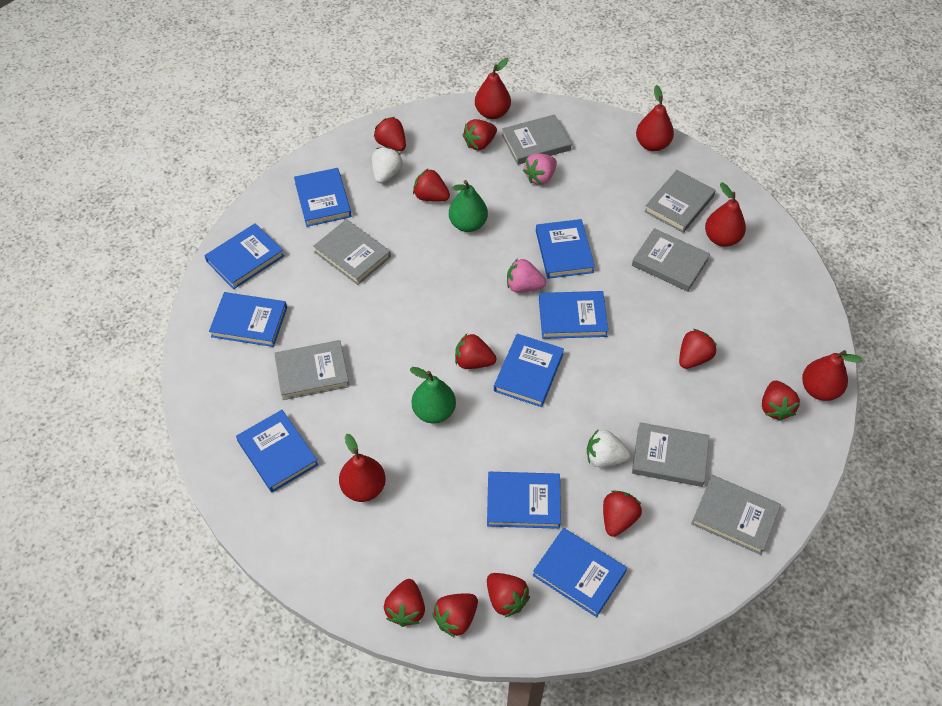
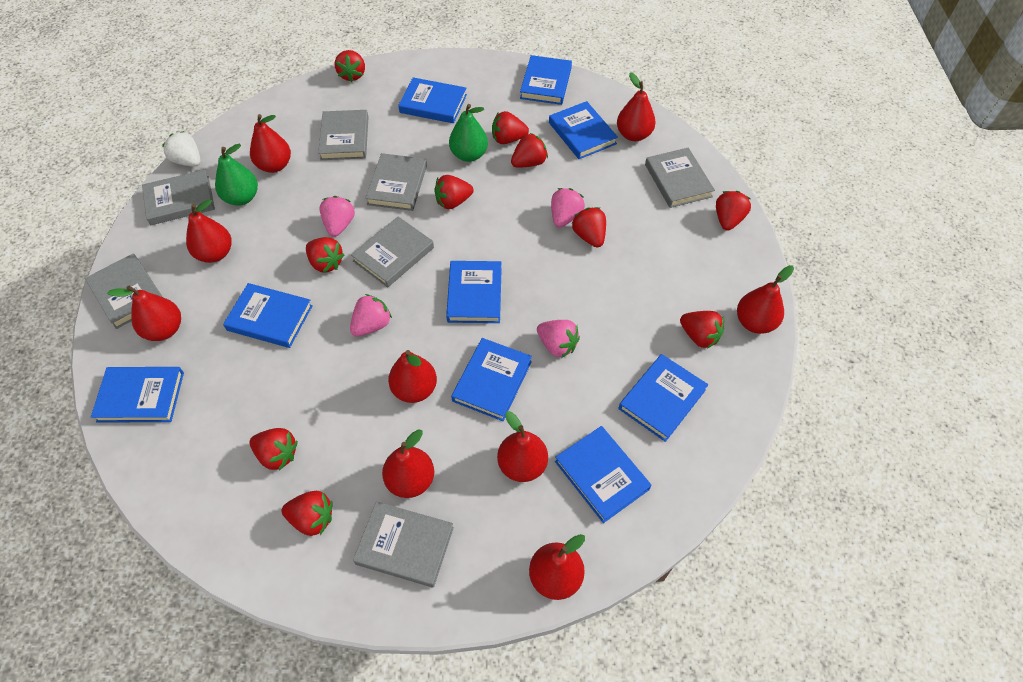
pink strawberry: 2 -> 4
red pear: 5 -> 9
white strawberry: 2 -> 1

